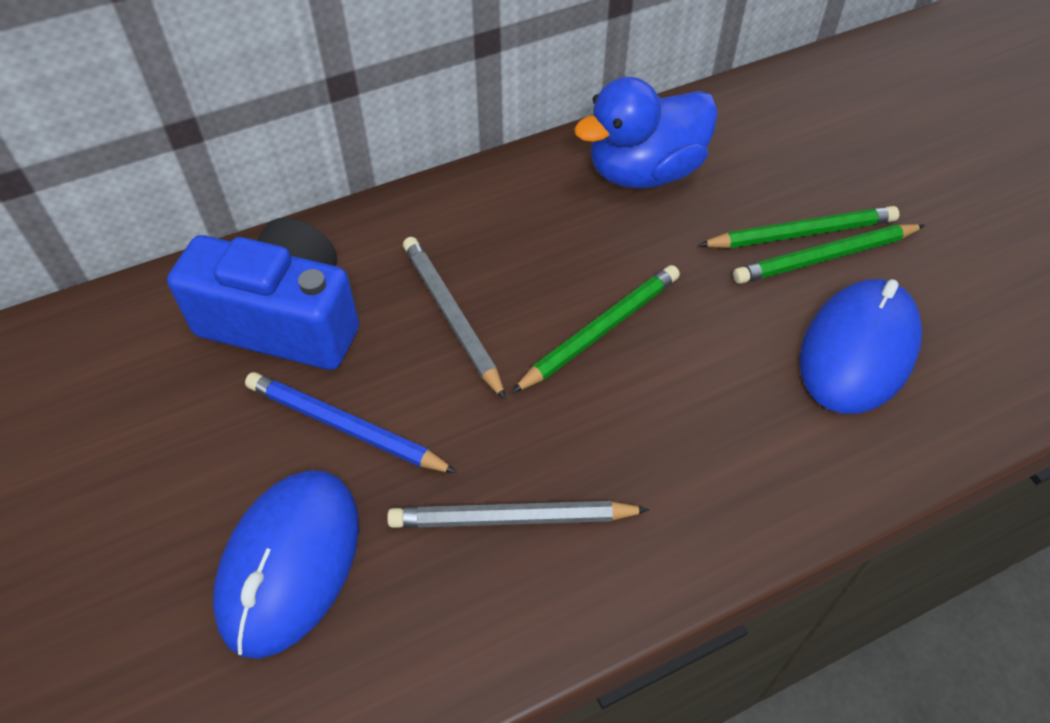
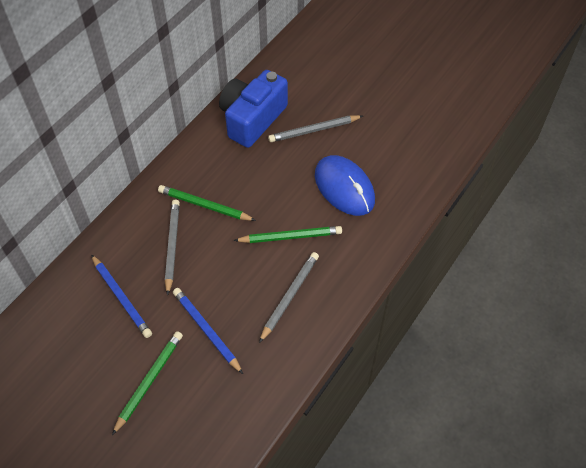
blue duck: 1 -> 0
blue mouse: 2 -> 1
blue pencil: 1 -> 2
grey pencil: 2 -> 3

